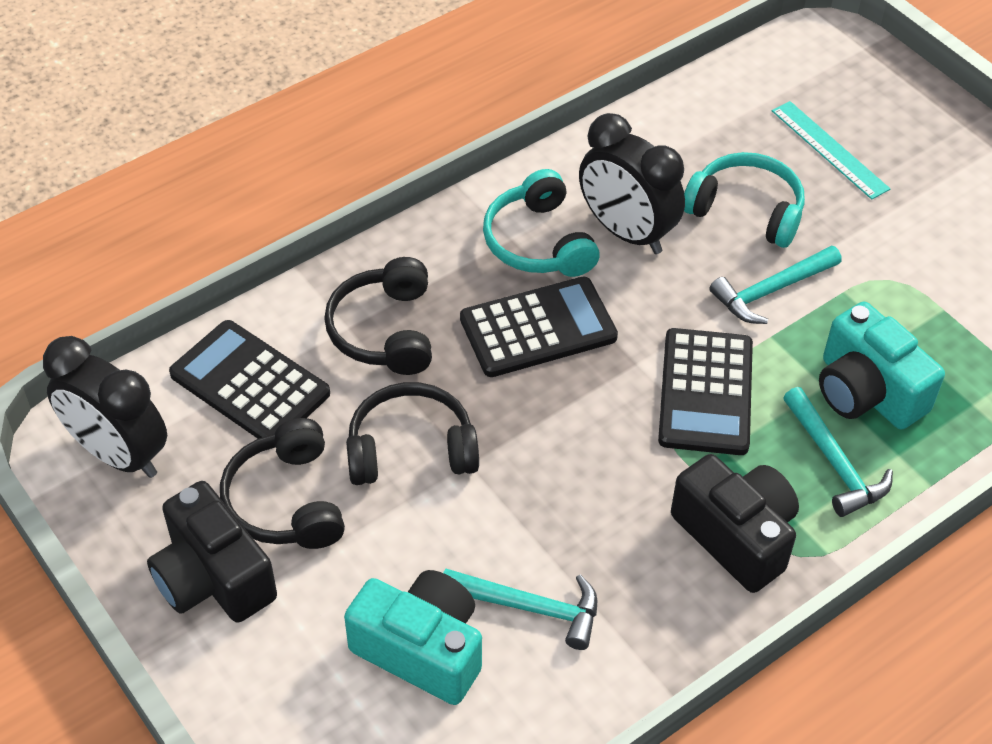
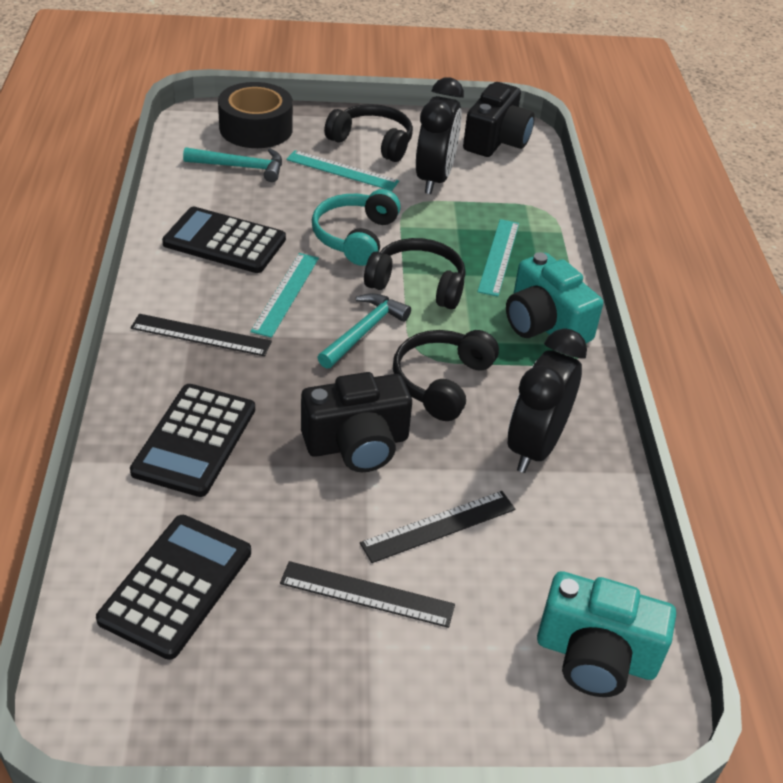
black ruler: 0 -> 3
black tape: 0 -> 1
turquoise hammer: 3 -> 2
turquoise headphones: 2 -> 1
turquoise ruler: 1 -> 3

